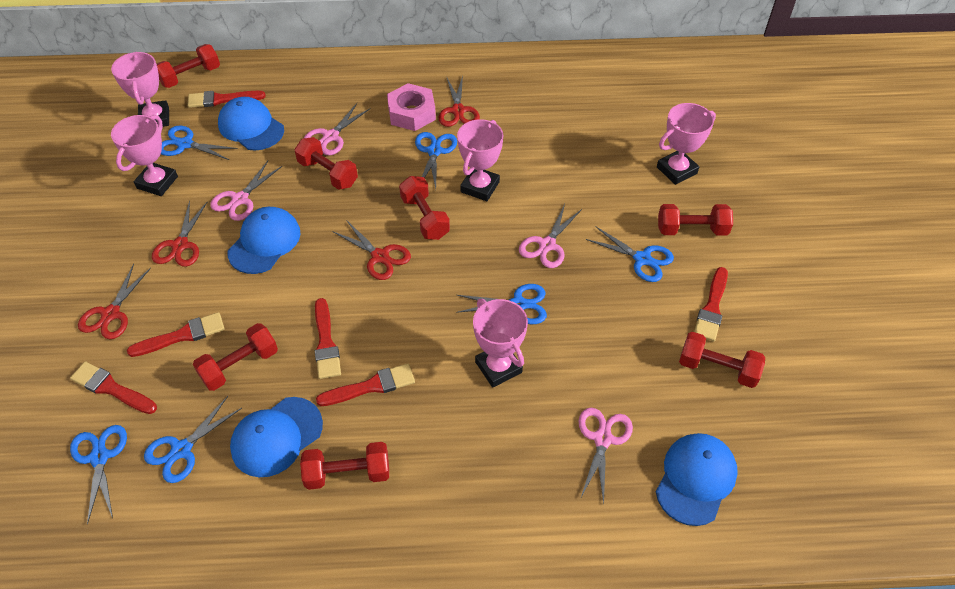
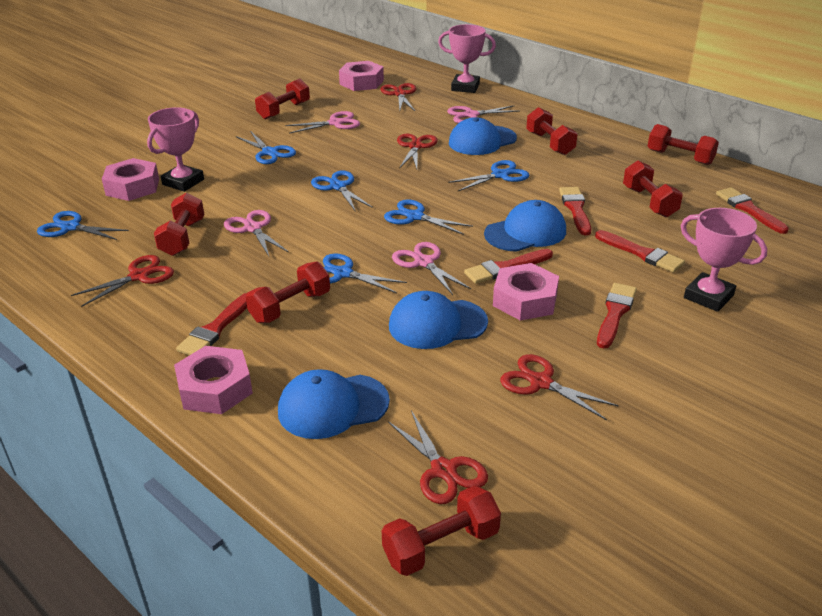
pink nut: 1 -> 4
pink trophy: 5 -> 3
red scissors: 4 -> 5

